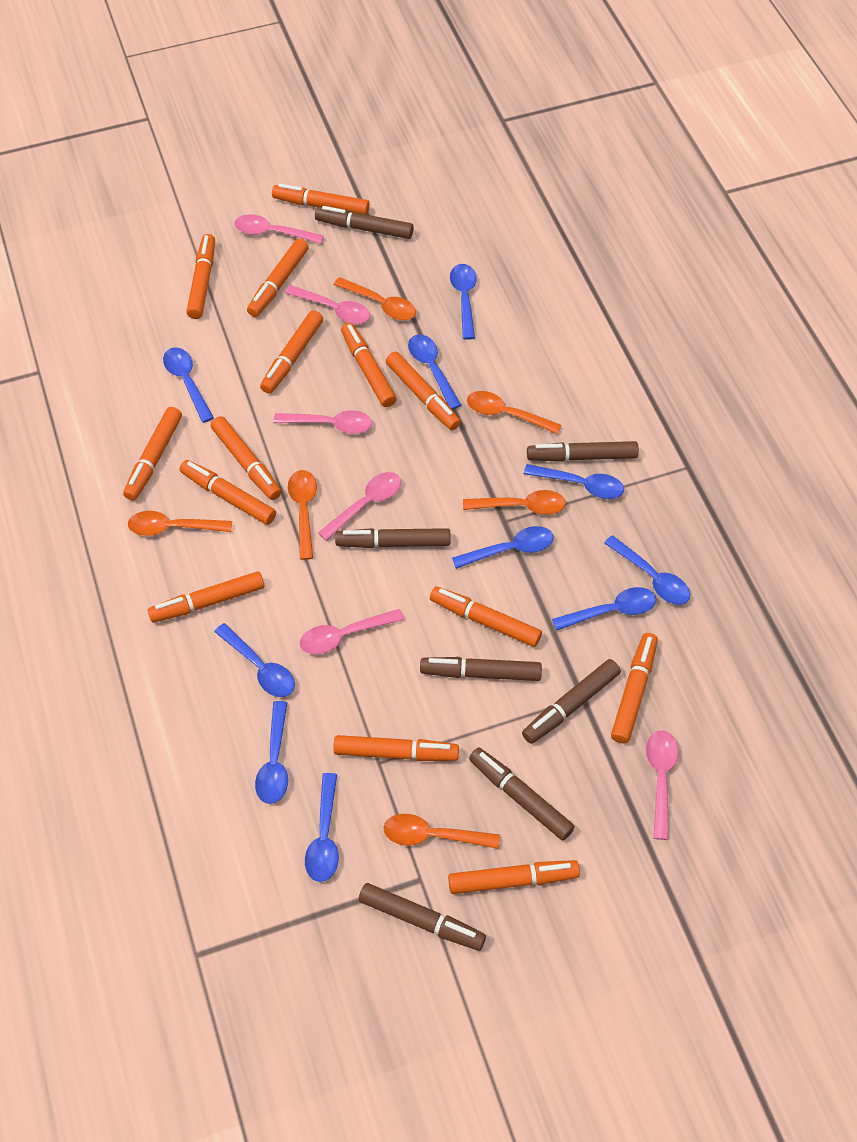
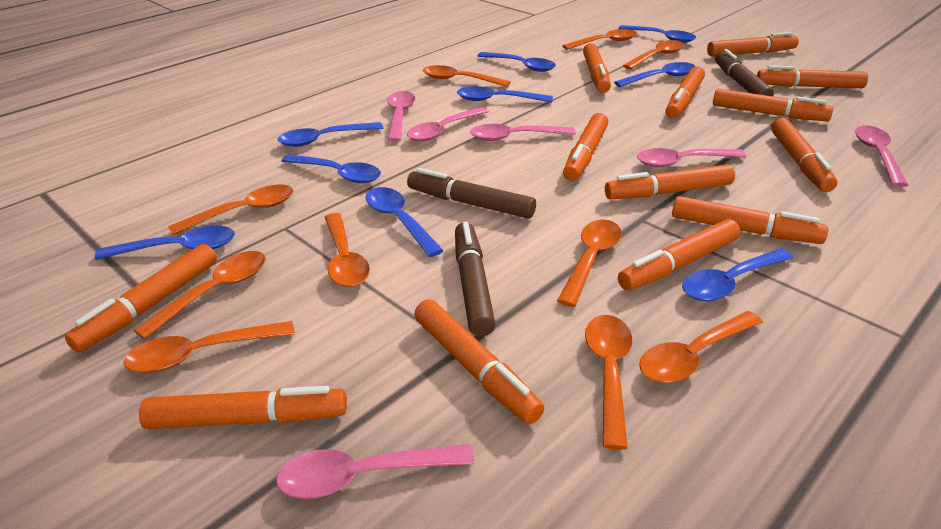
blue spoon: 10 -> 9
brown marker: 7 -> 3
orange marker: 14 -> 13
orange spoon: 6 -> 10

